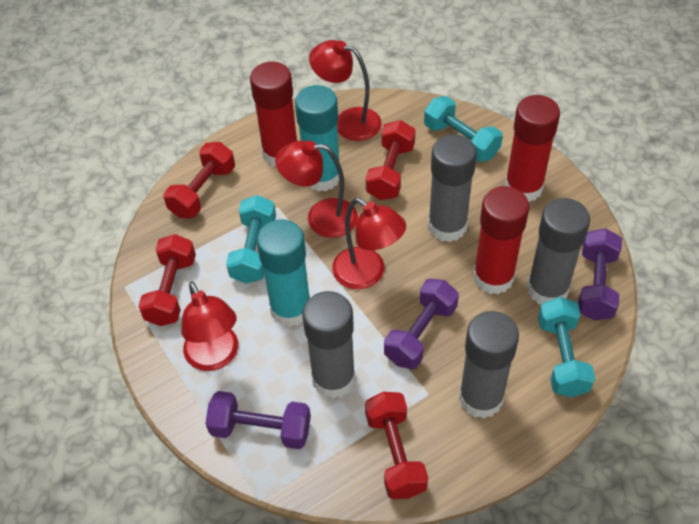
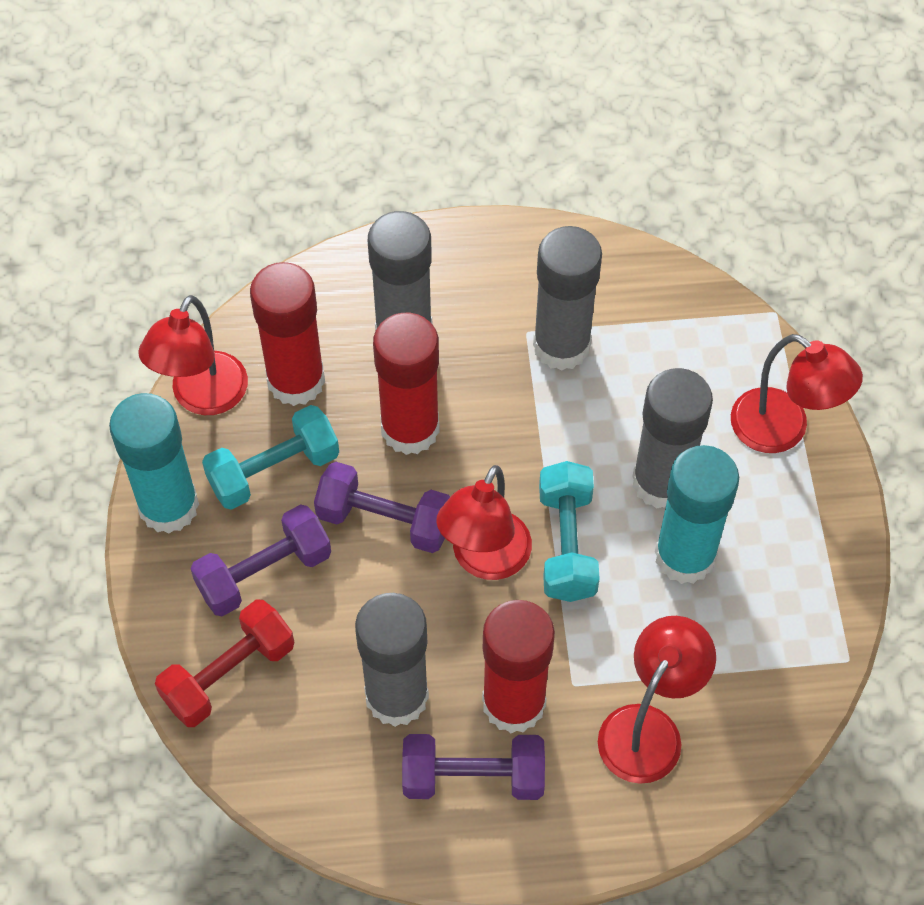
red dumbbell: 4 -> 1
turquoise dumbbell: 3 -> 2

